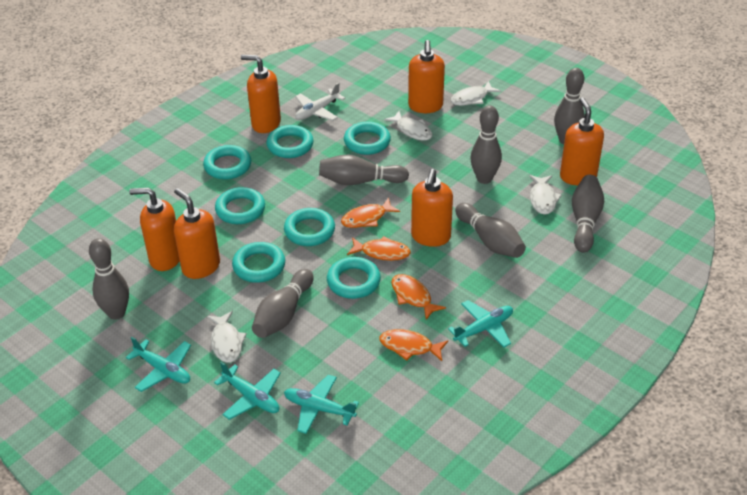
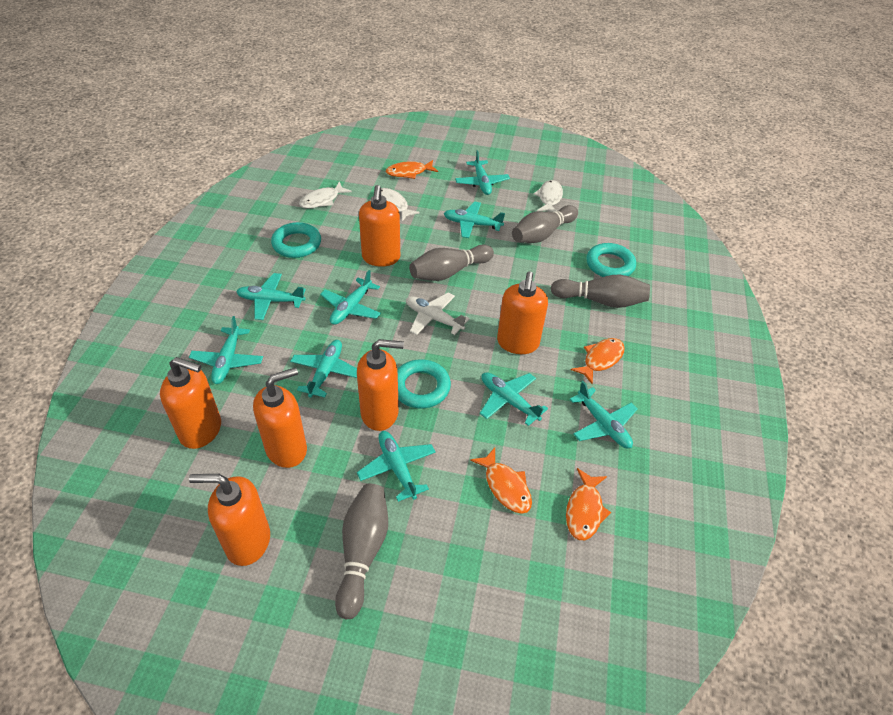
grey bowling pin: 7 -> 4
turquoise plane: 4 -> 9
turquoise ring: 7 -> 3
white fish: 4 -> 3

